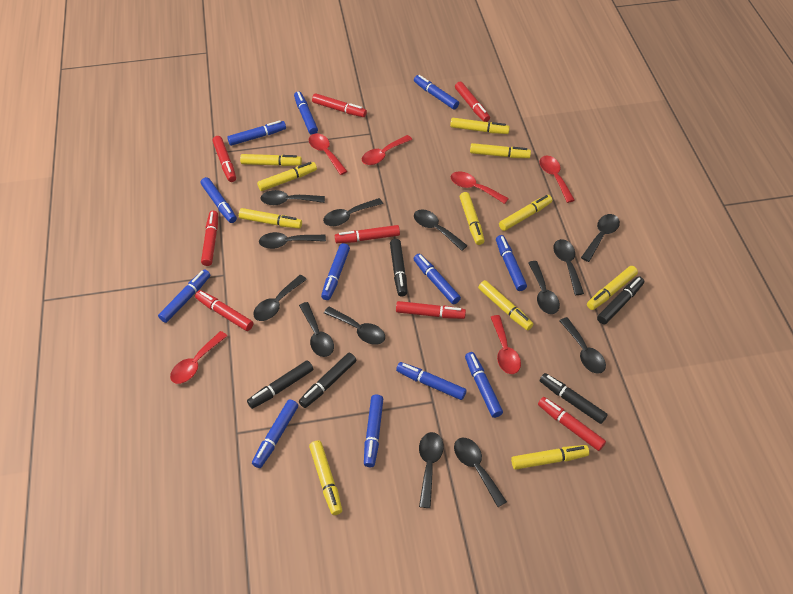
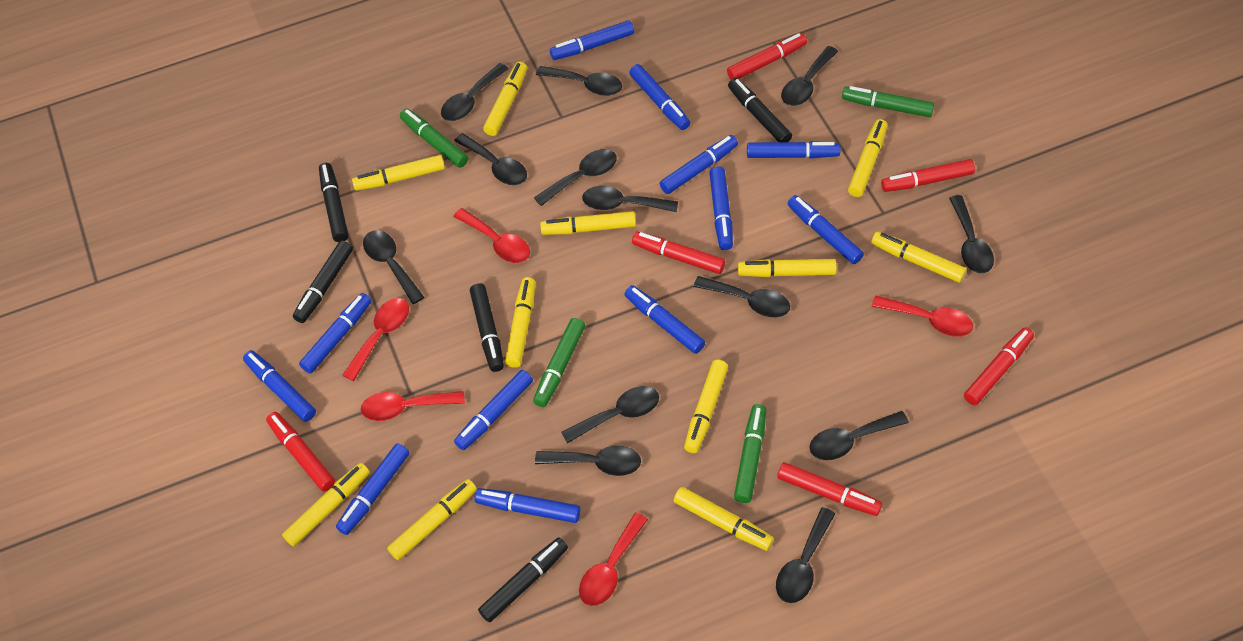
green marker: 0 -> 4
red marker: 8 -> 6
red spoon: 6 -> 5

